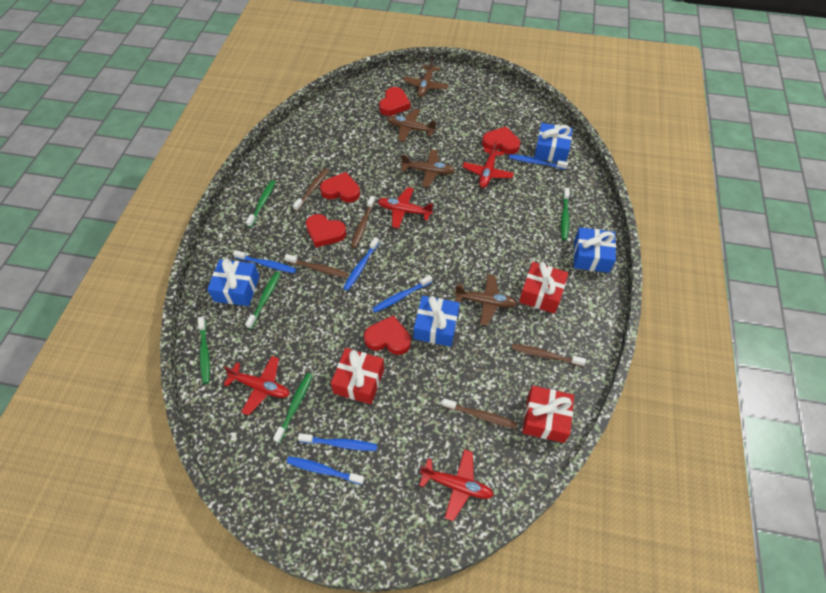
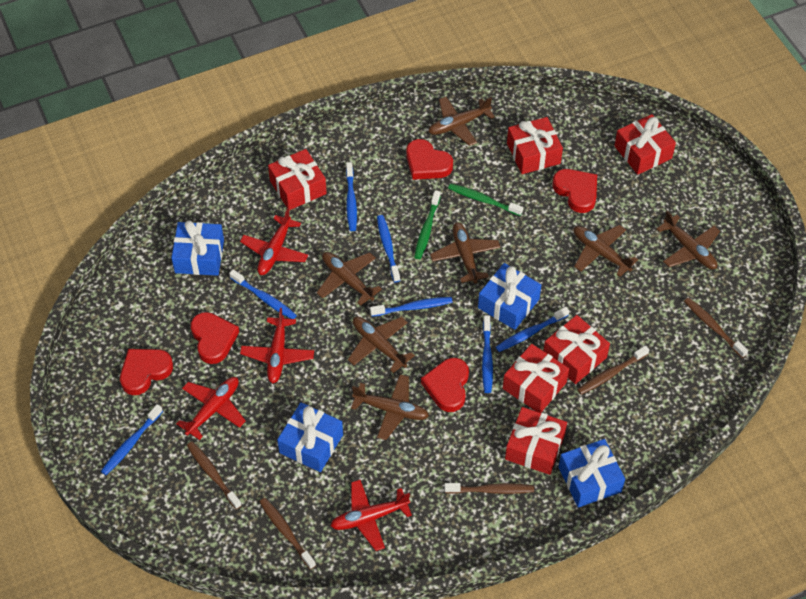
blue toothbrush: 6 -> 7
brown plane: 4 -> 7
green toothbrush: 5 -> 2
red gift: 3 -> 6

